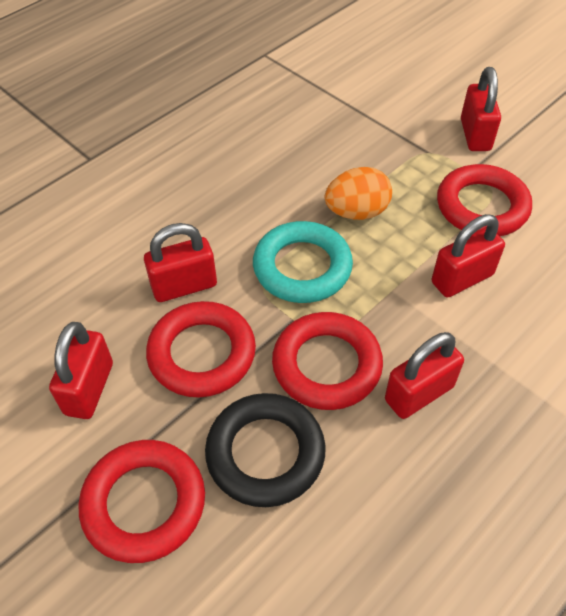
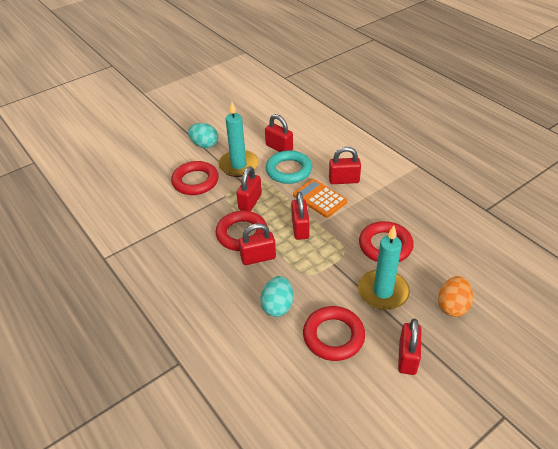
black ring: 1 -> 0
orange calculator: 0 -> 1
red padlock: 5 -> 6
turquoise candle: 0 -> 2
turquoise egg: 0 -> 2

